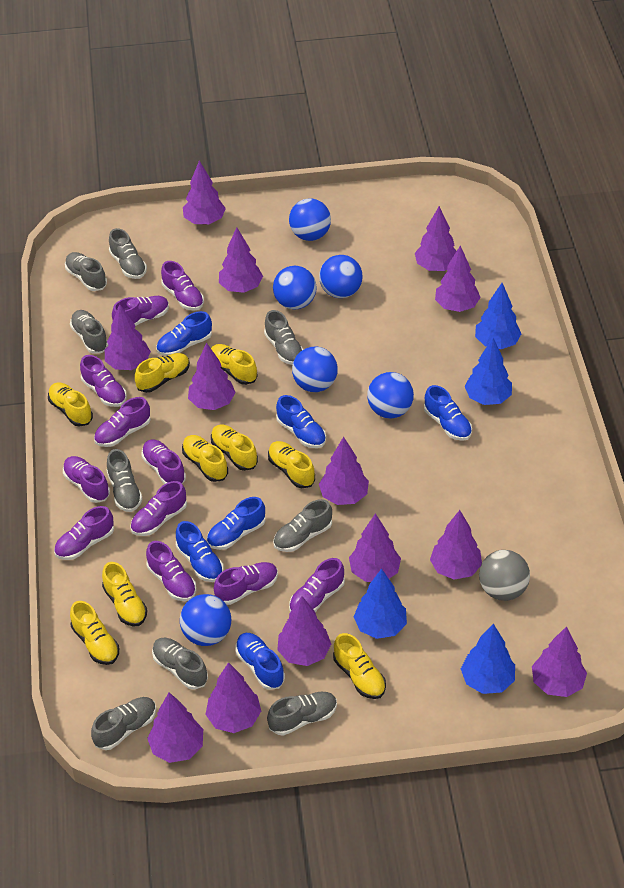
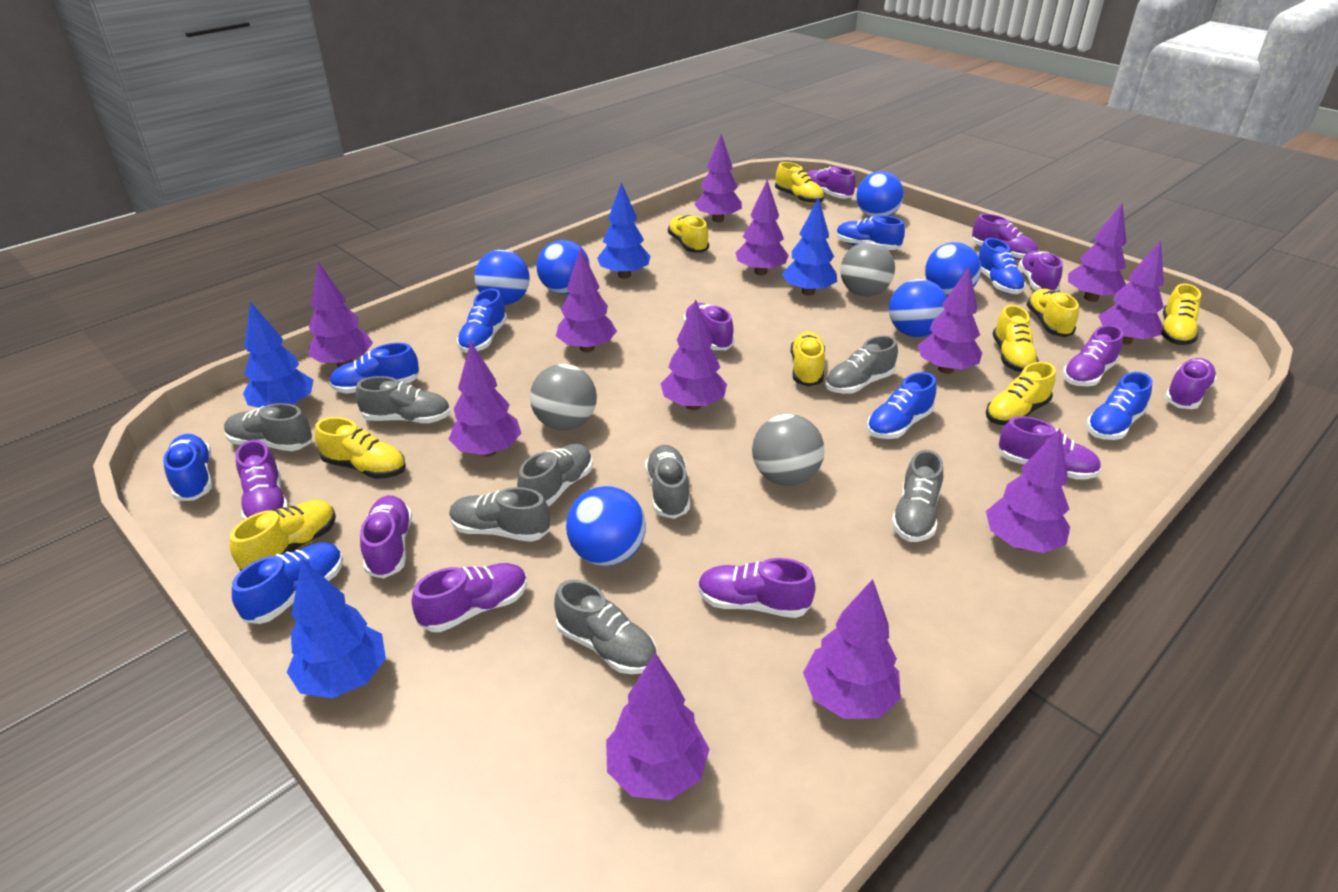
blue shoe: 6 -> 8
grey ball: 1 -> 3
grey shoe: 9 -> 8
purple tree: 13 -> 12

